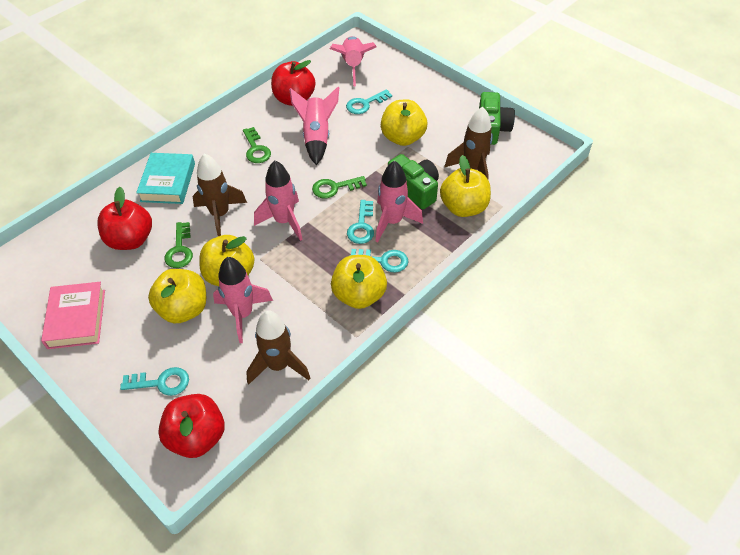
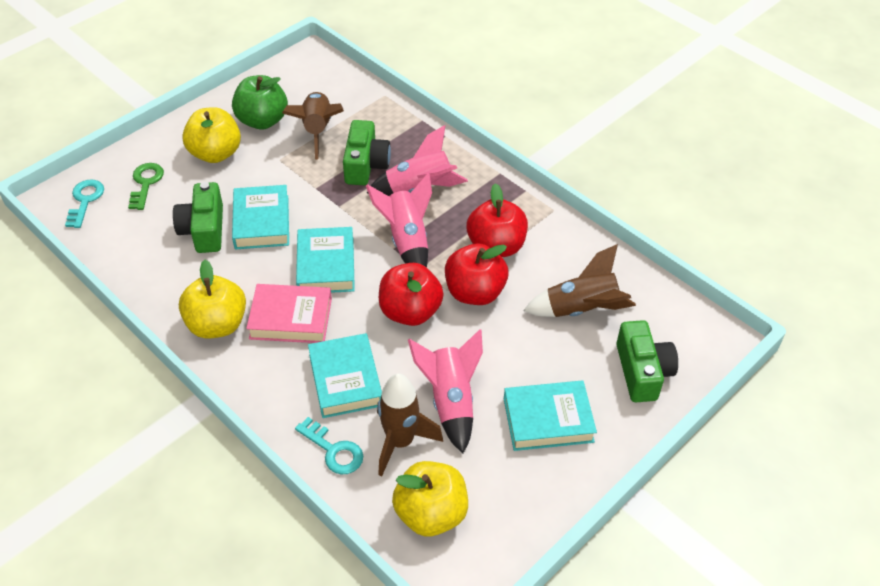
green apple: 0 -> 1
green camera: 2 -> 3
green key: 3 -> 1
pink rocket: 5 -> 3
turquoise book: 1 -> 4
turquoise key: 4 -> 2
yellow apple: 5 -> 3

